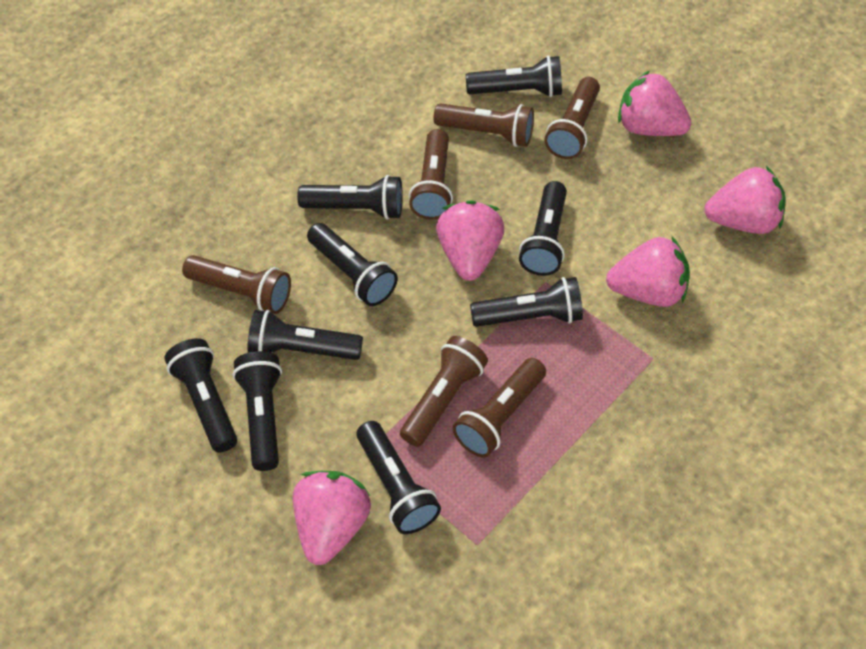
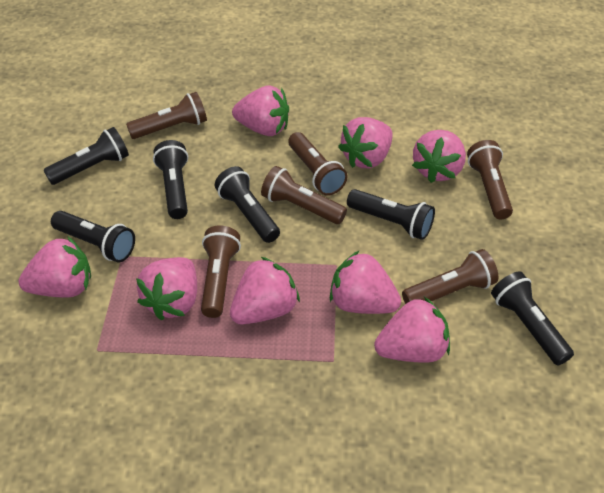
black flashlight: 9 -> 6
pink strawberry: 5 -> 8

